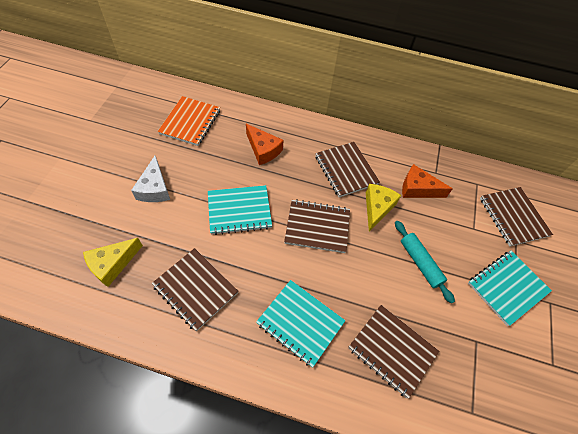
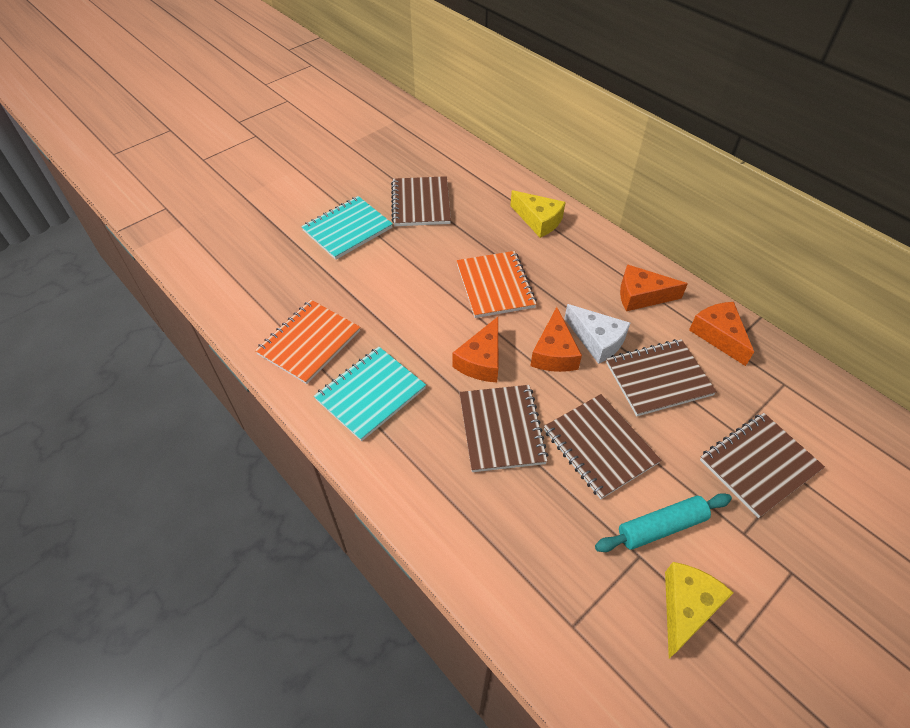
orange cheese: 2 -> 4
orange notebook: 1 -> 2
turquoise notebook: 3 -> 2

